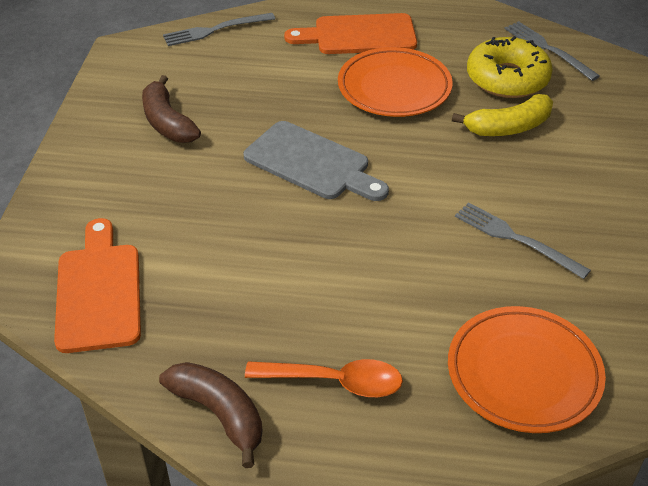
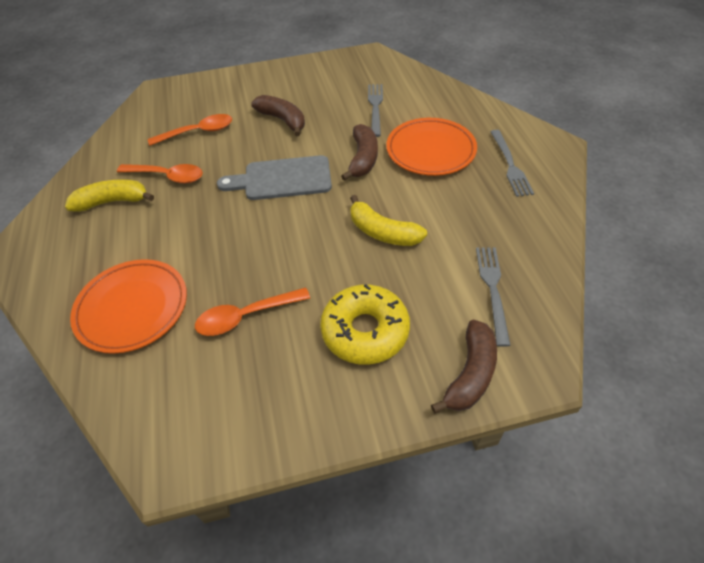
brown banana: 2 -> 3
orange cutting board: 2 -> 0
orange spoon: 1 -> 3
yellow banana: 1 -> 2

